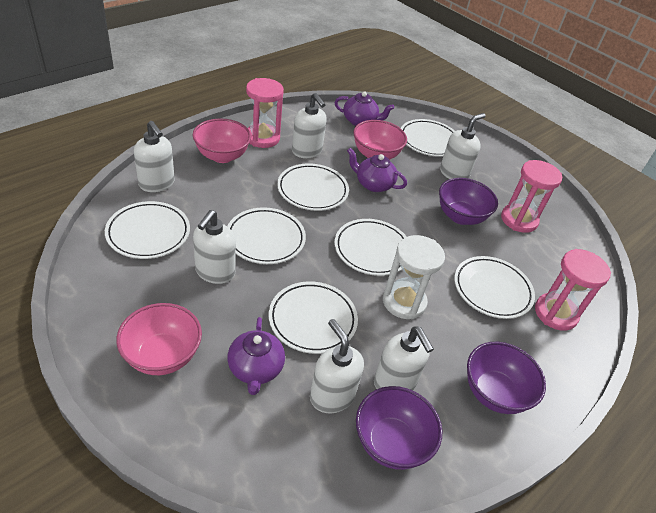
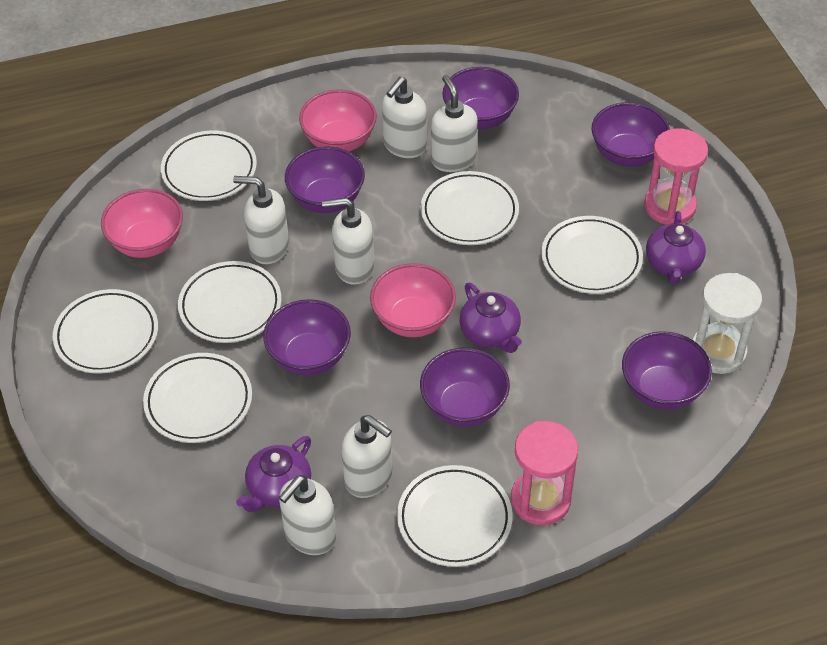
pink hourglass: 3 -> 2
purple bowl: 3 -> 6

